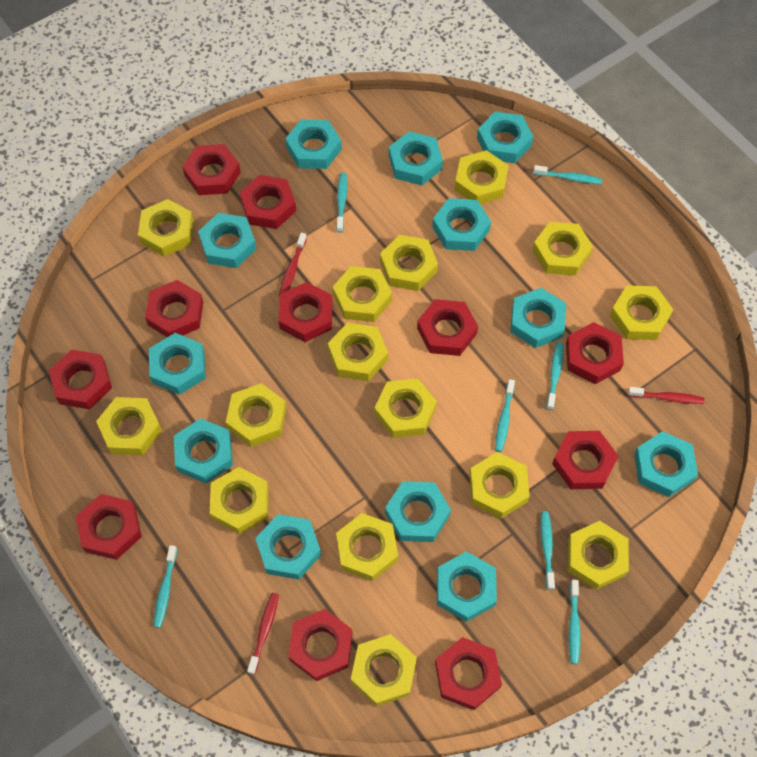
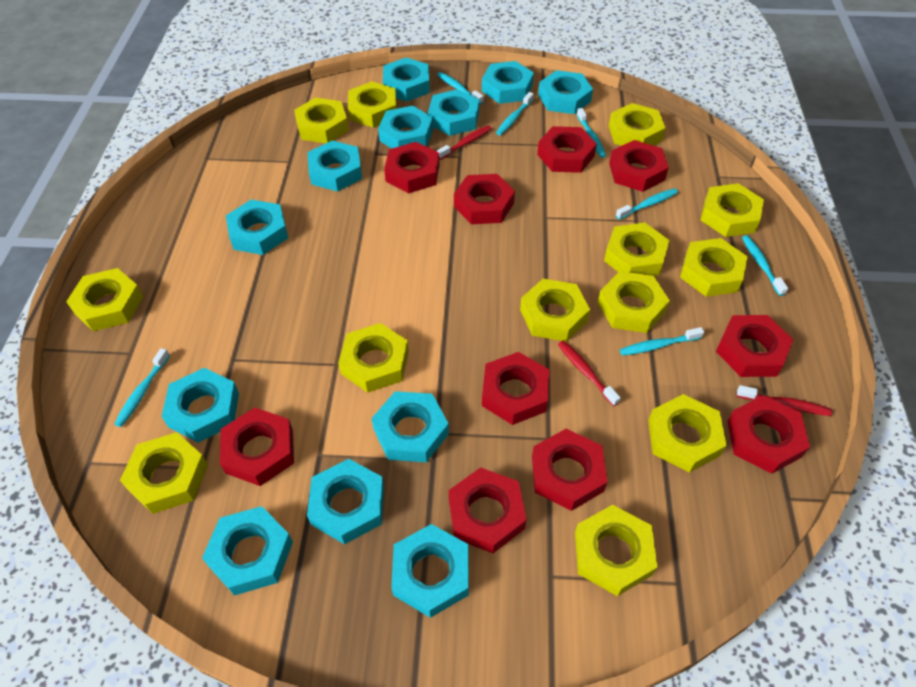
red nut: 11 -> 10
yellow nut: 15 -> 13

